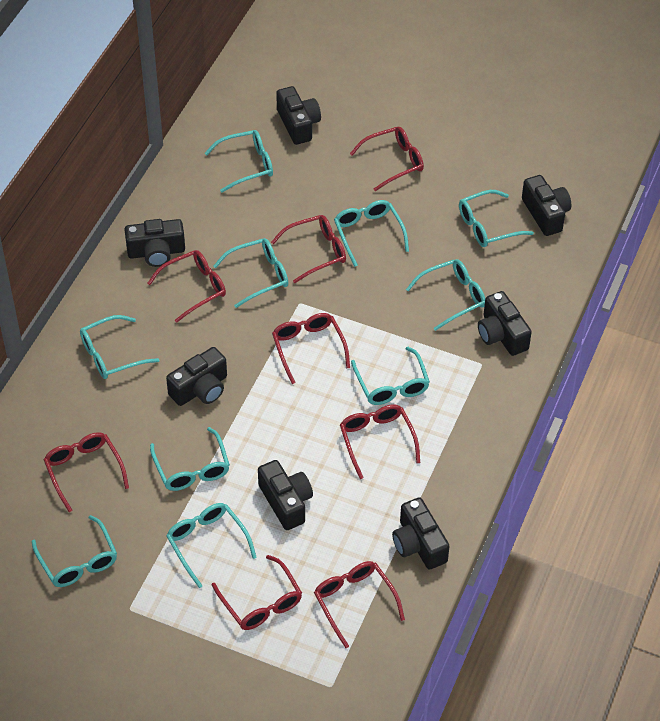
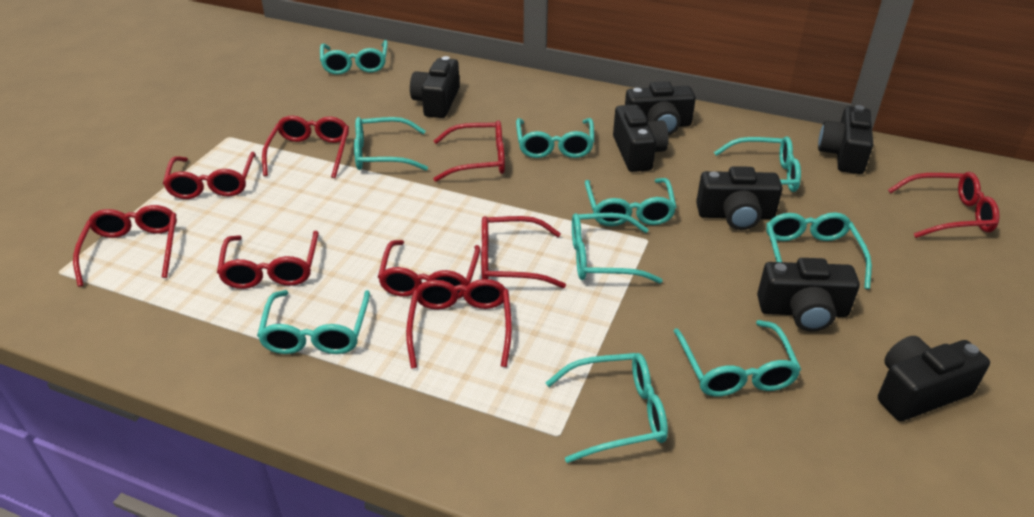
red glasses: 8 -> 9

